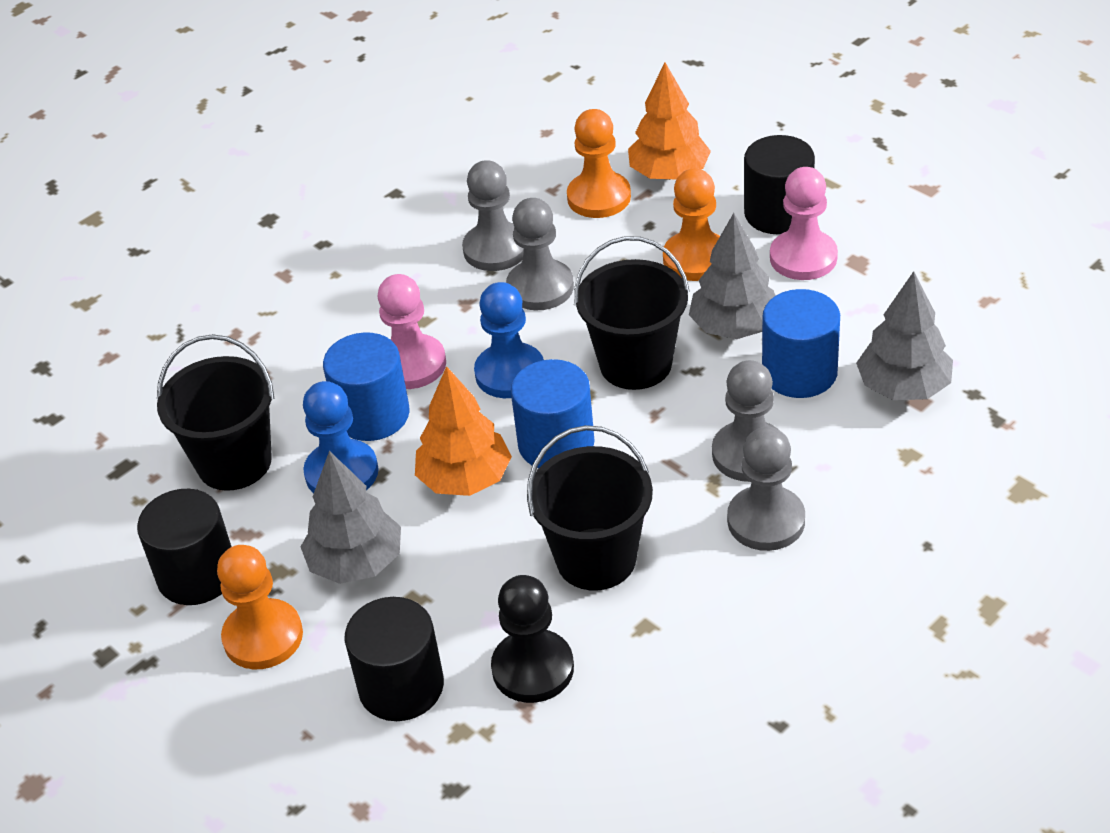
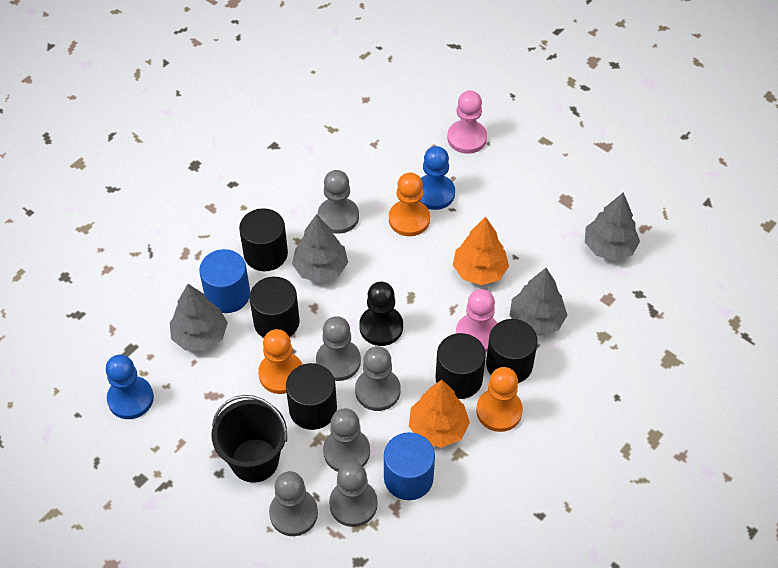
black bucket: 3 -> 1
black cylinder: 3 -> 5
blue cylinder: 3 -> 2
grey pawn: 4 -> 6
grey tree: 3 -> 4

